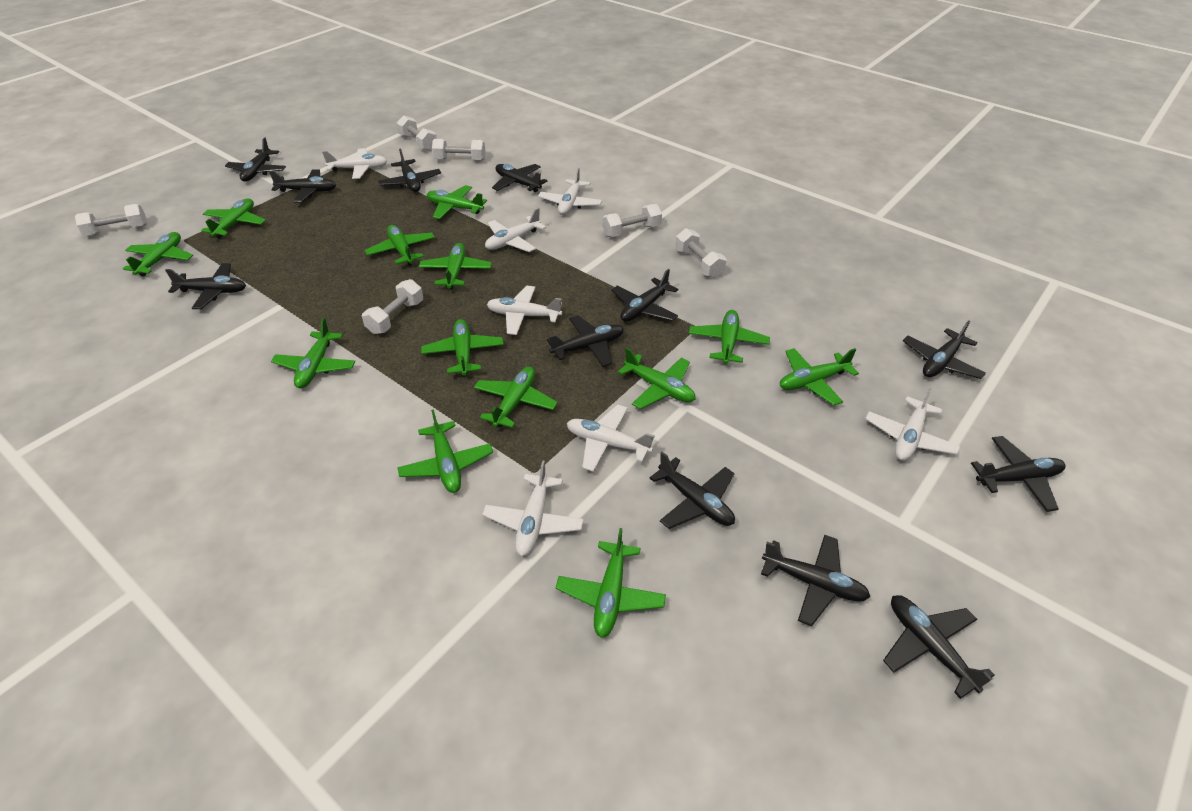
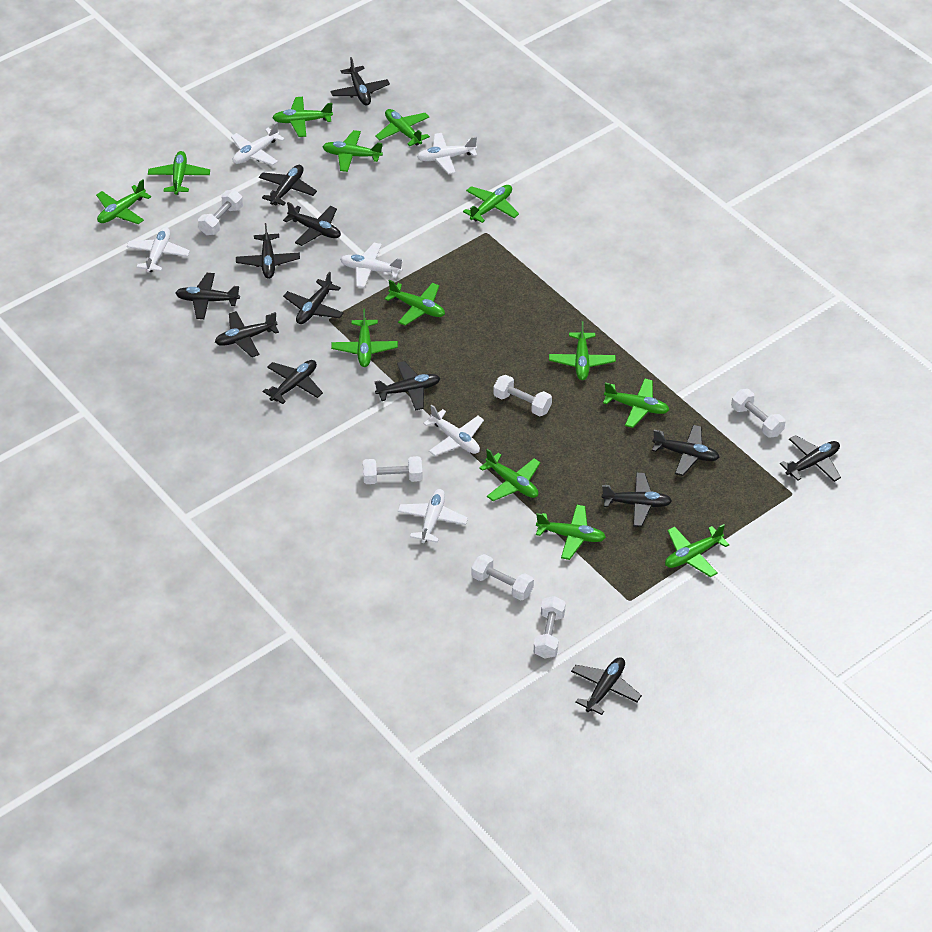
black plane: 12 -> 13
white plane: 7 -> 6

